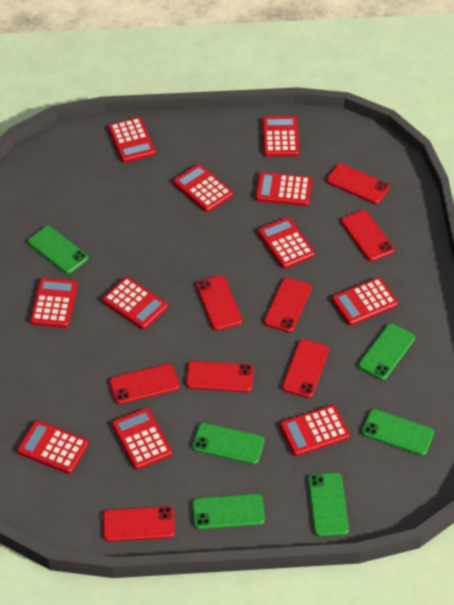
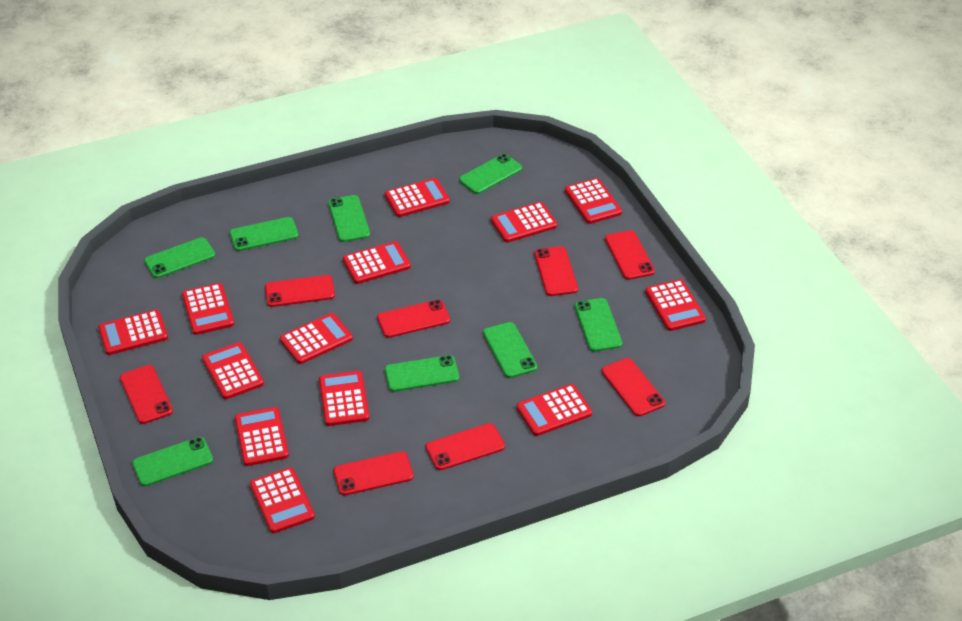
green phone: 6 -> 8
red calculator: 11 -> 13

